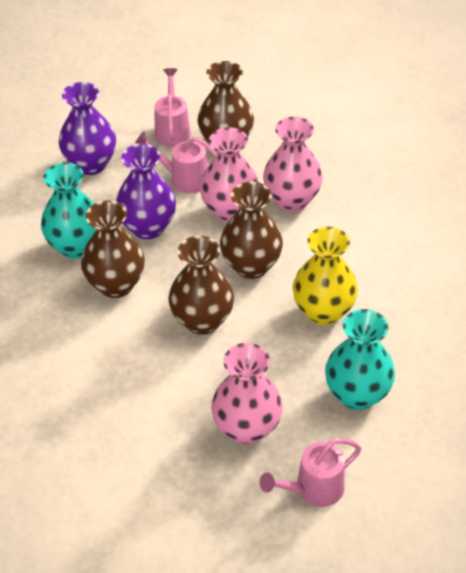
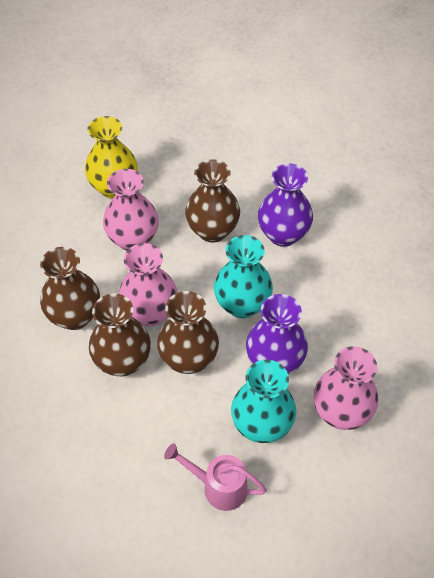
pink watering can: 3 -> 1

